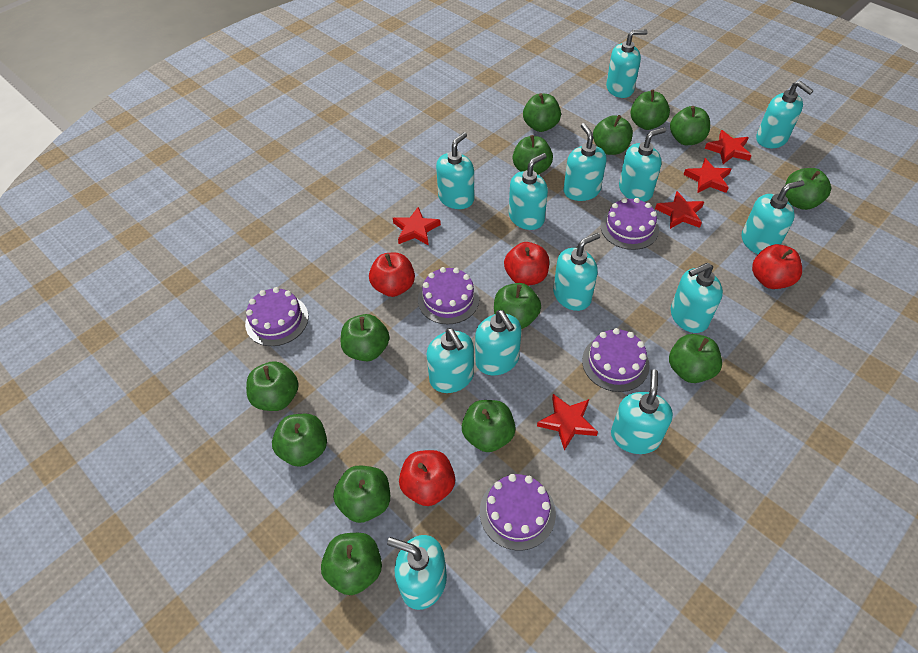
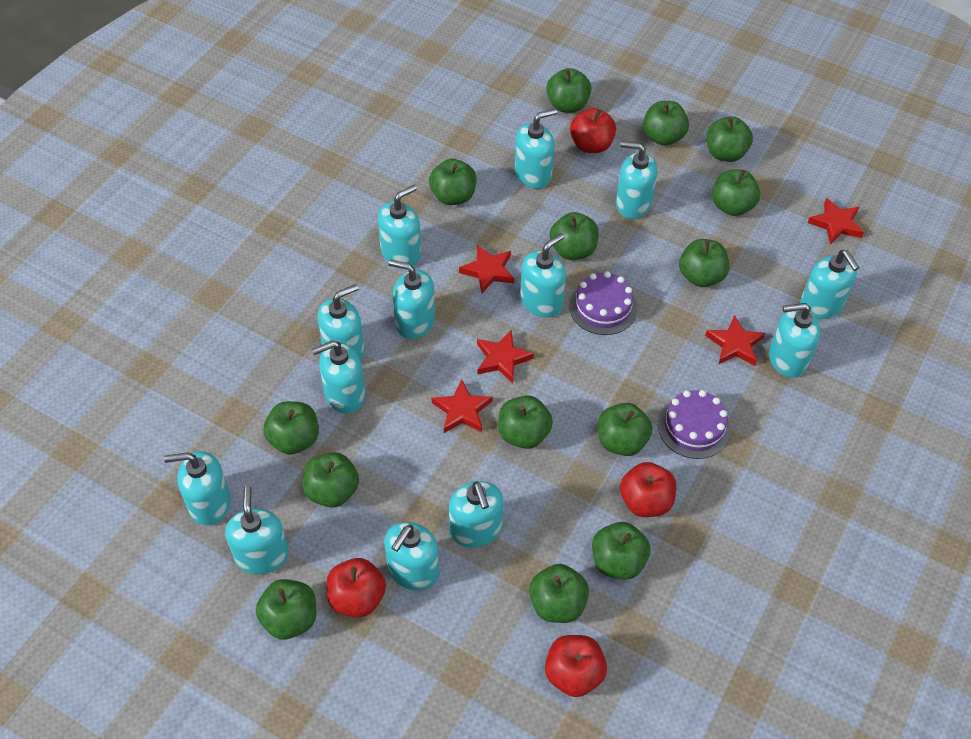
purple cake: 5 -> 2

